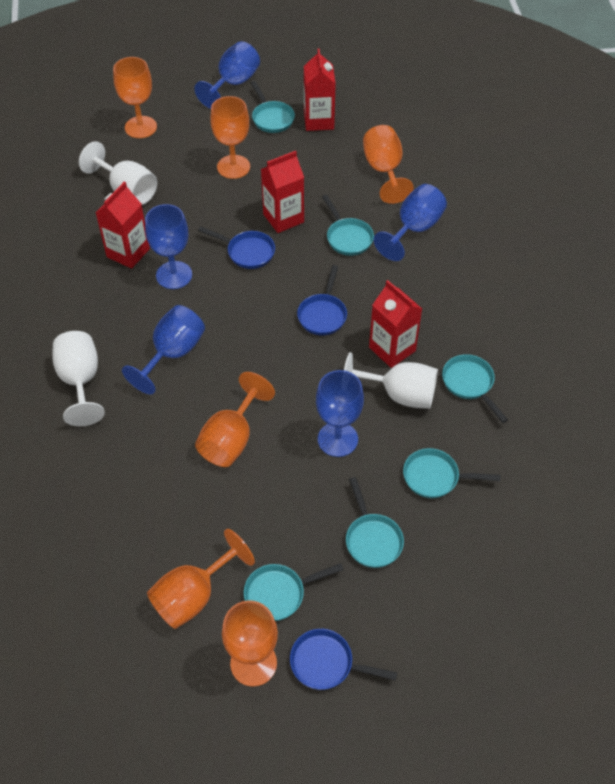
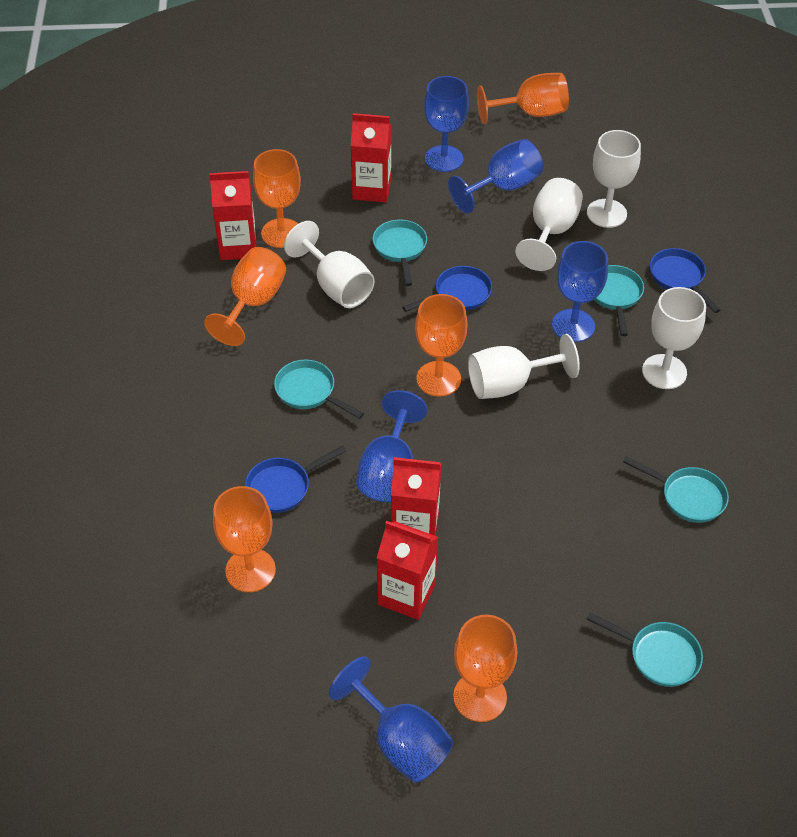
turquoise pan: 6 -> 5
white goblet: 3 -> 5

